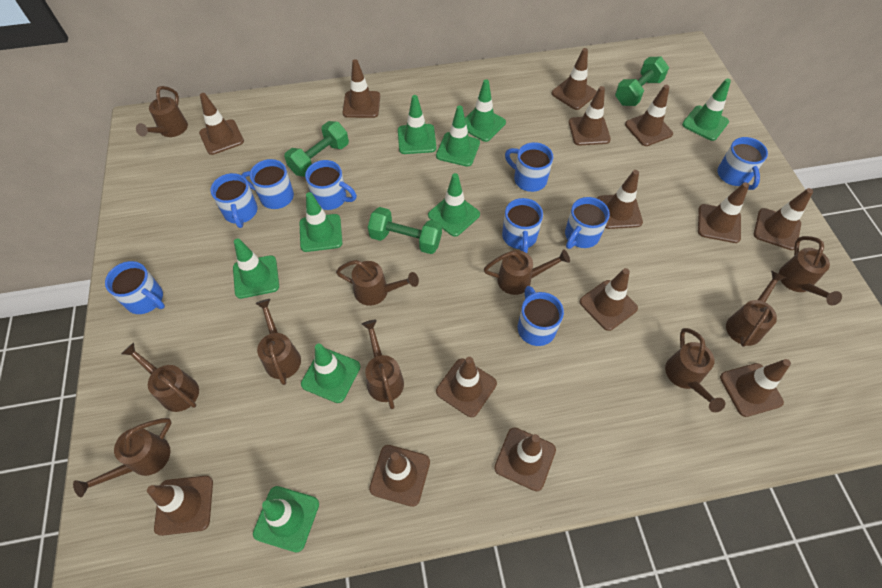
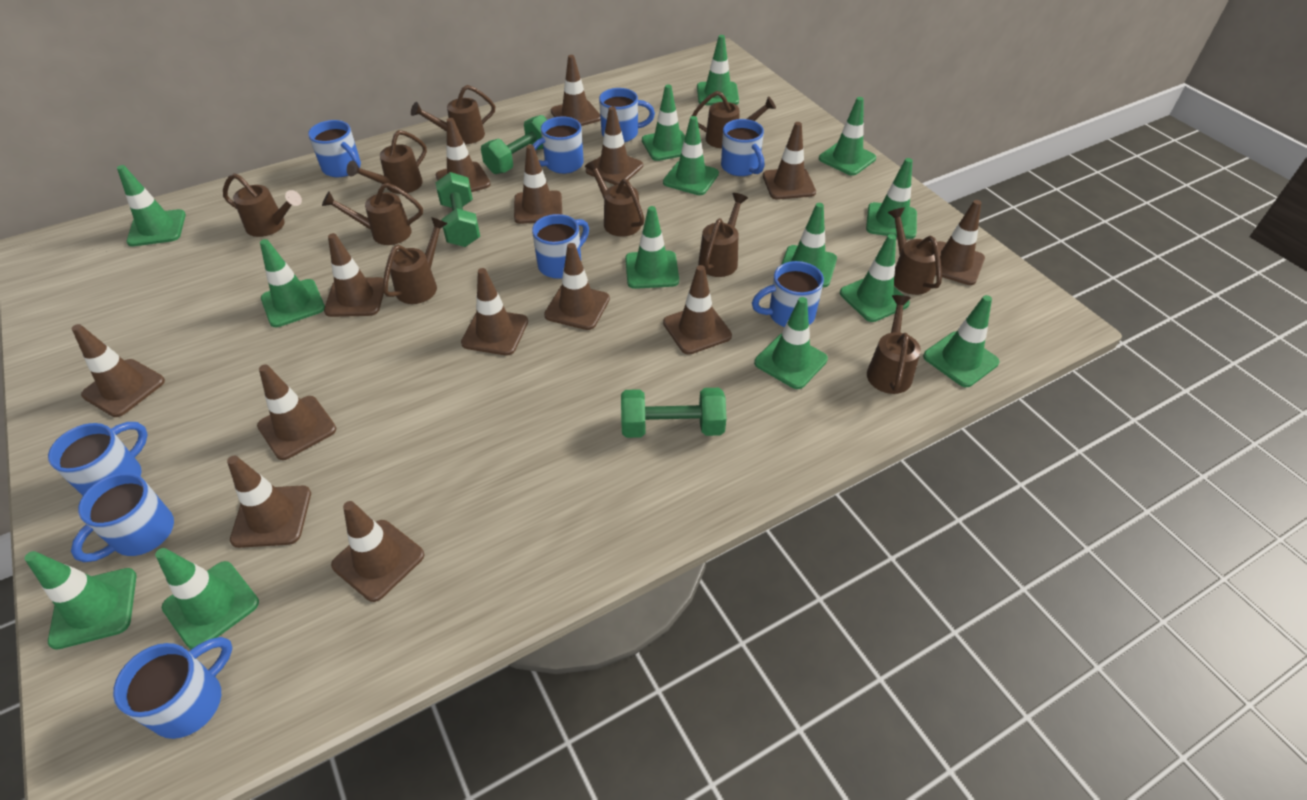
green traffic cone: 9 -> 14

